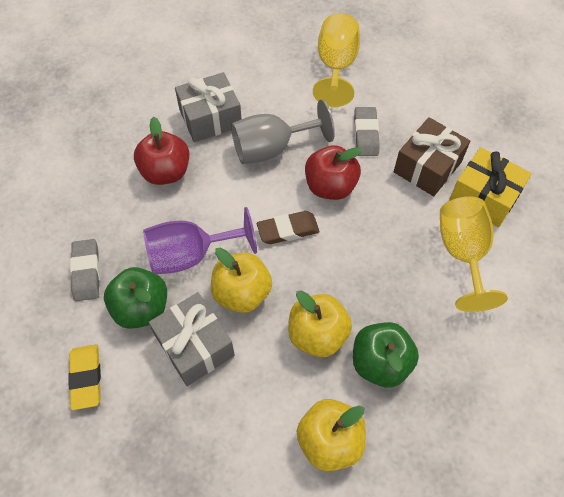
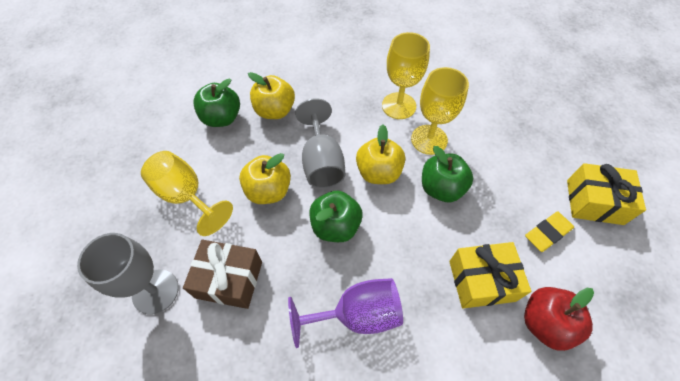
brown eraser: 1 -> 0
green apple: 2 -> 3
grey eraser: 2 -> 0
grey gift: 2 -> 0
grey goblet: 1 -> 2
red apple: 2 -> 1
yellow gift: 1 -> 2
yellow goblet: 2 -> 3

